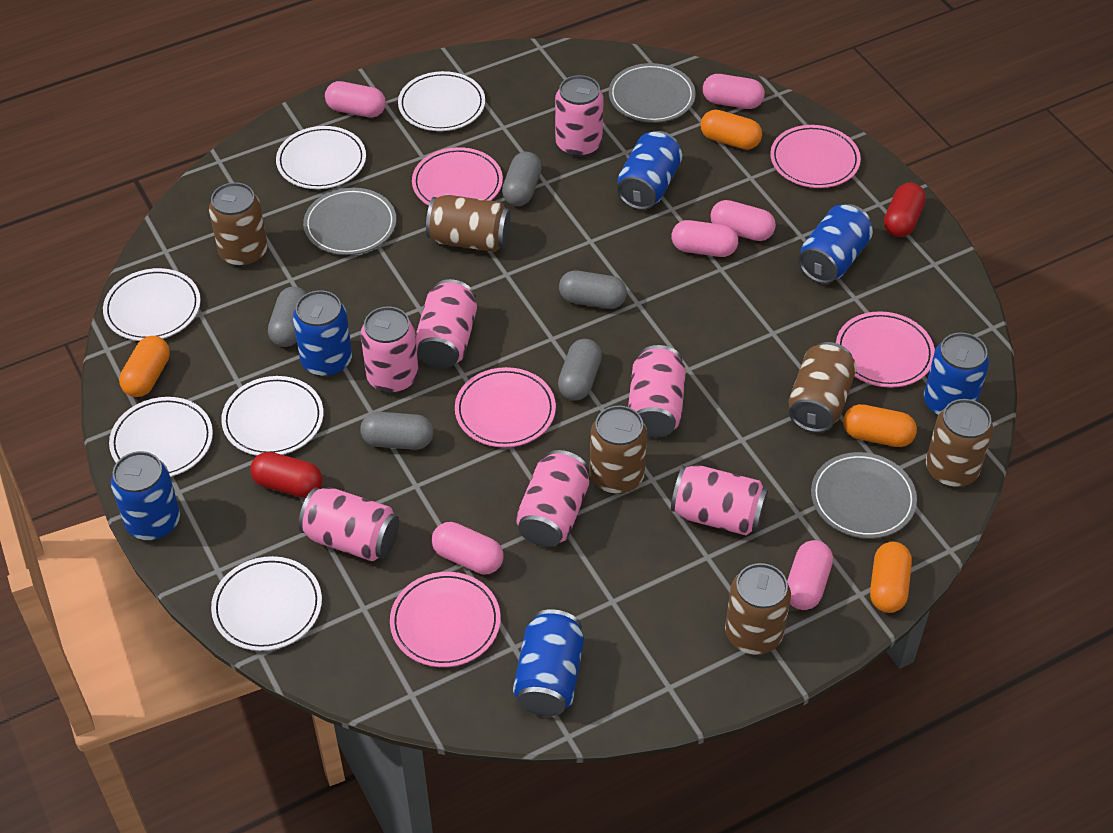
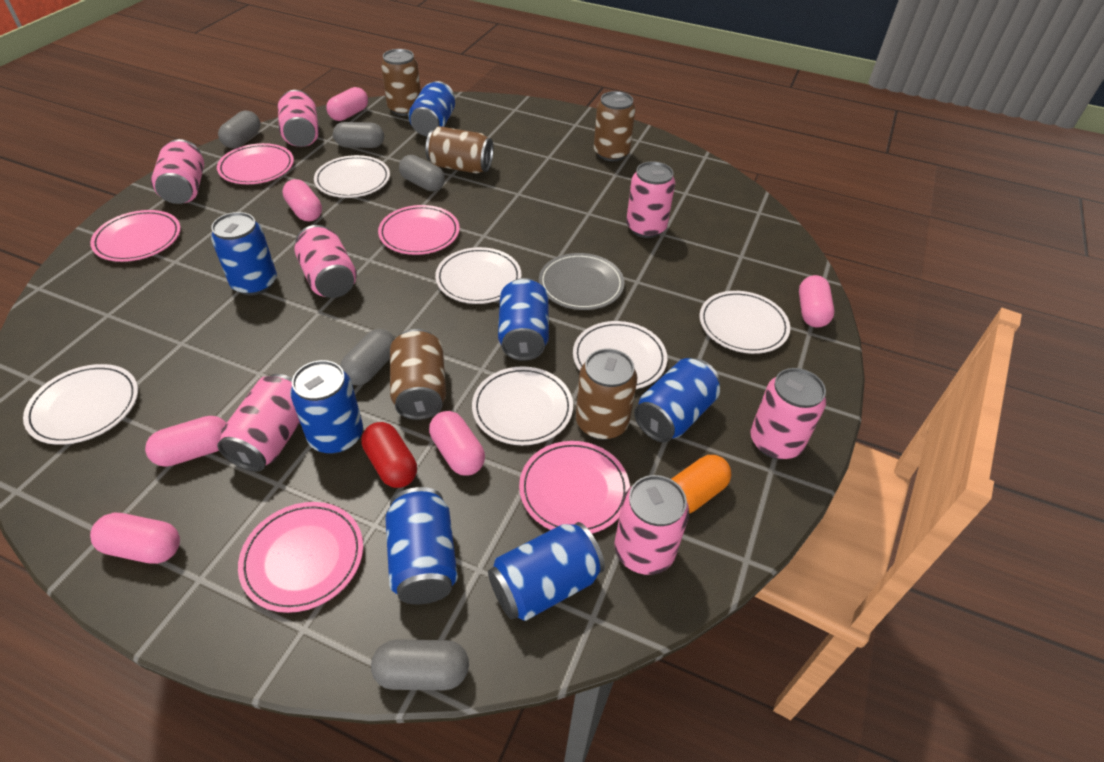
blue can: 6 -> 7
brown can: 6 -> 5
grey plate: 3 -> 1
orange capsule: 4 -> 1
red capsule: 2 -> 1

